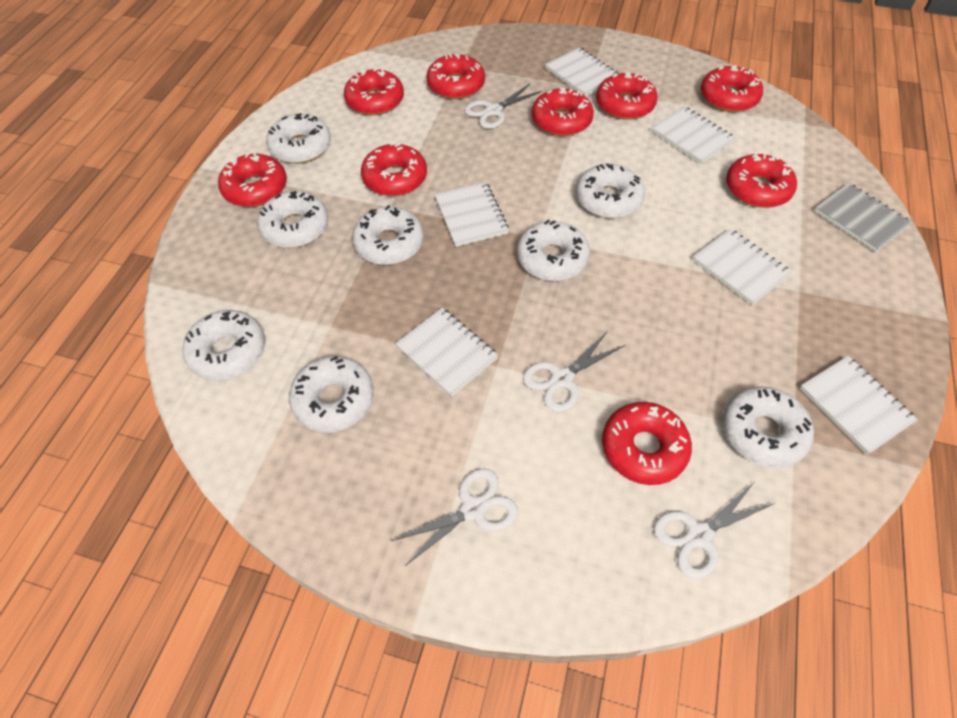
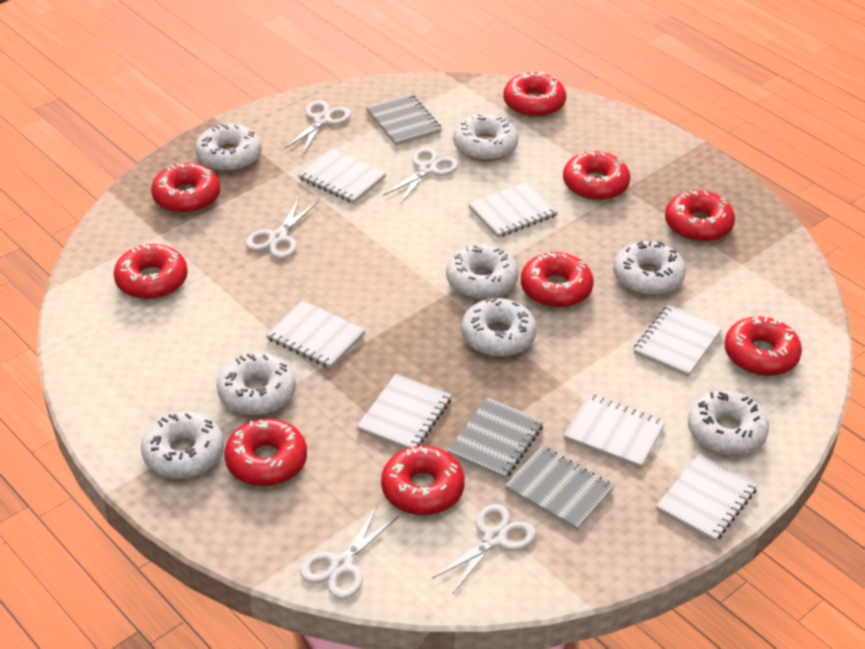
grey notebook: 1 -> 3
white notebook: 6 -> 7
white scissors: 4 -> 5

